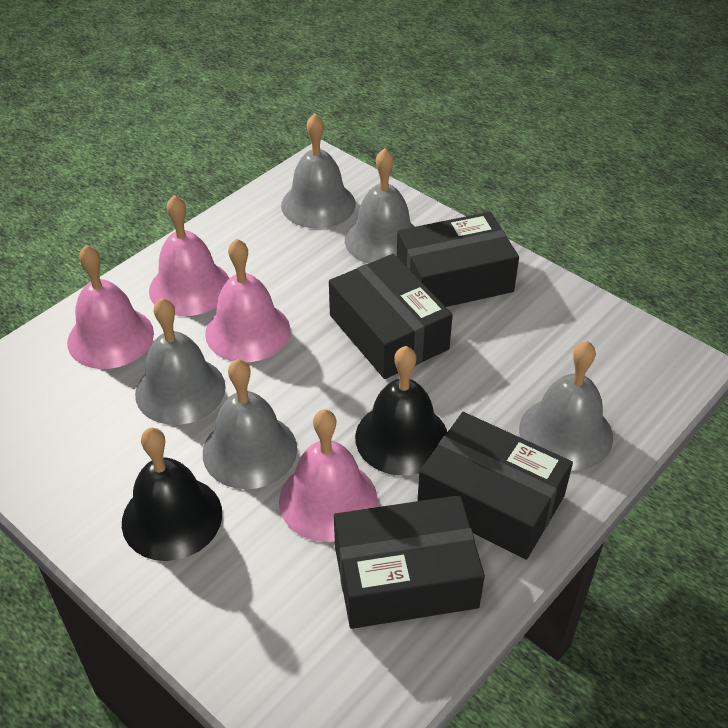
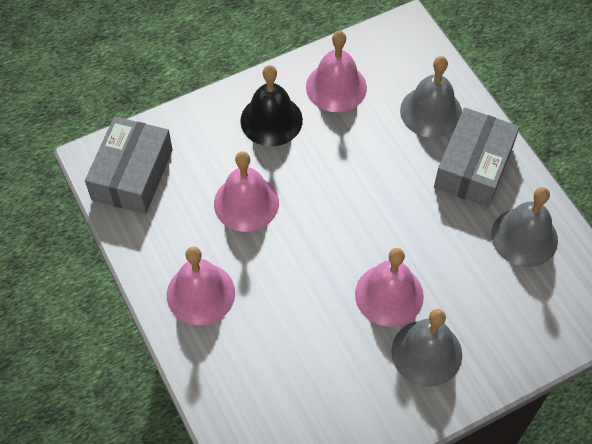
black bell: 2 -> 1
black box: 4 -> 0
grey bell: 5 -> 3
grey box: 0 -> 2

